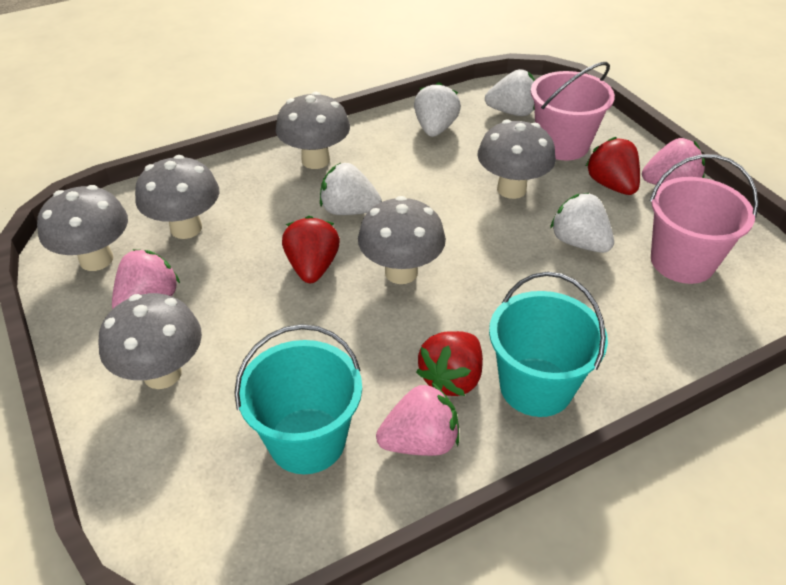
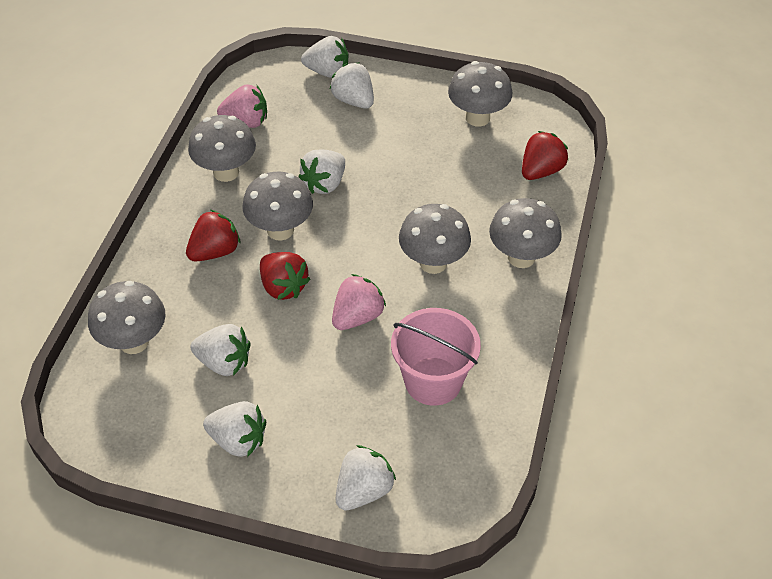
pink bucket: 2 -> 1
pink strawberry: 3 -> 2
turquoise bucket: 2 -> 0
white strawberry: 4 -> 6

